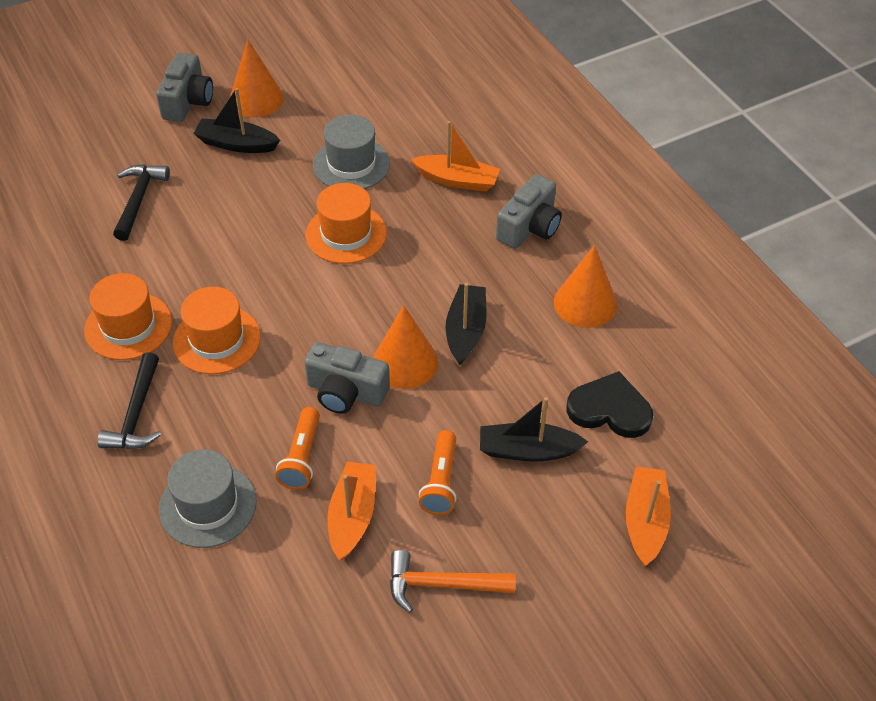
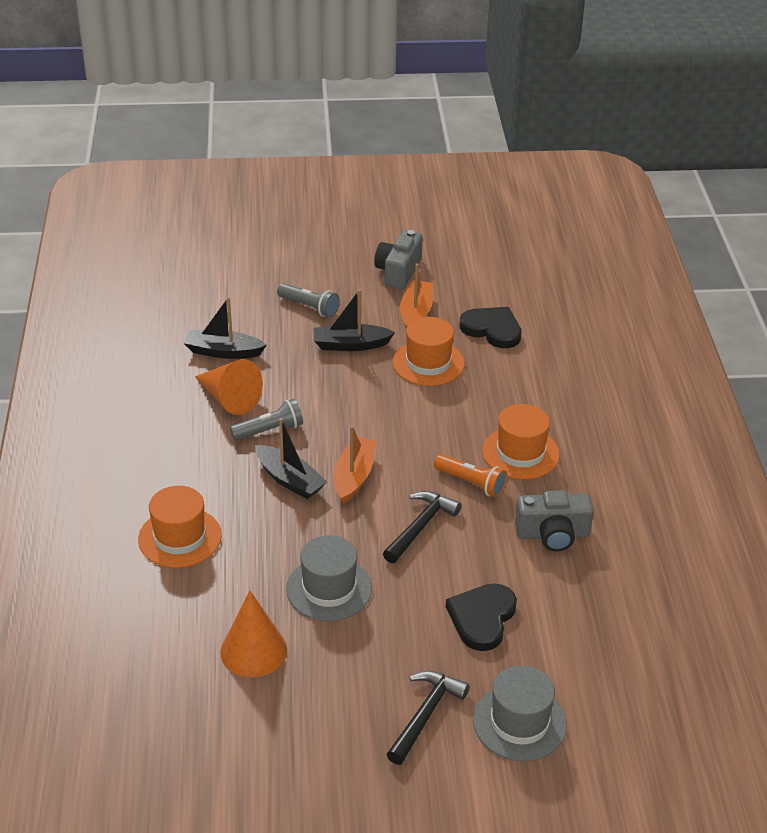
black heart: 1 -> 2
grey camera: 3 -> 2
grey flashlight: 0 -> 2
orange boat: 3 -> 2
orange cone: 3 -> 2
orange flashlight: 2 -> 1
orange hammer: 1 -> 0

